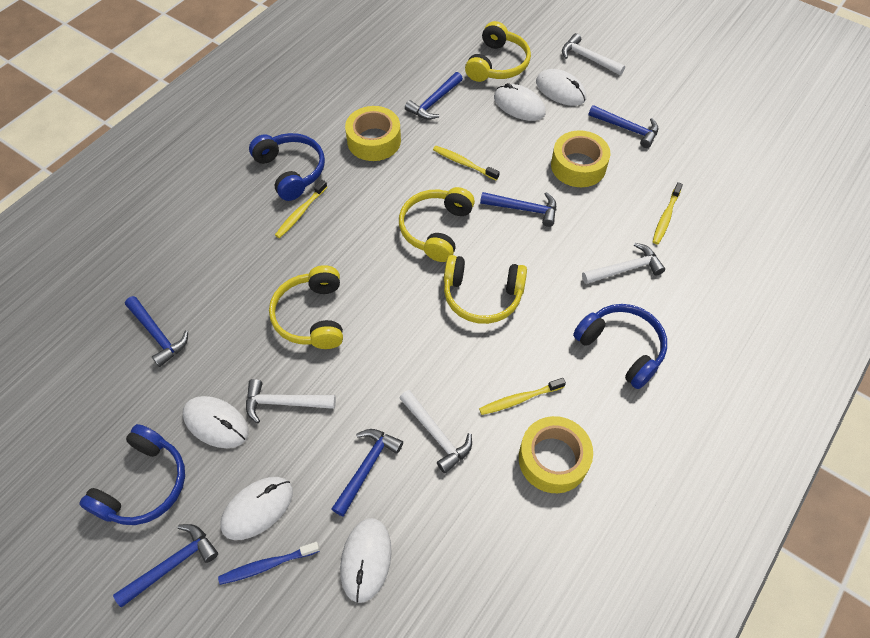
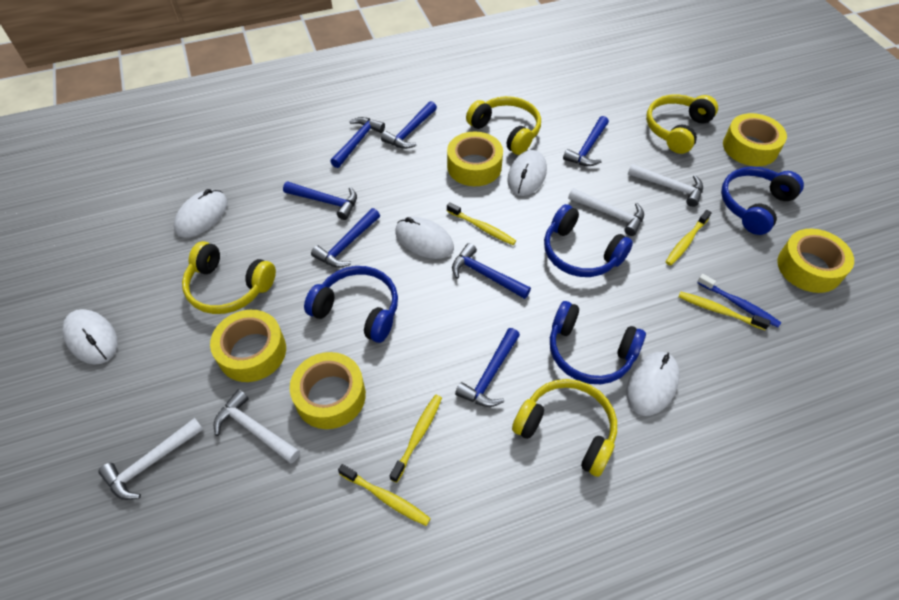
blue hammer: 6 -> 7
blue headphones: 3 -> 4
yellow tape: 3 -> 5
yellow toothbrush: 4 -> 5

